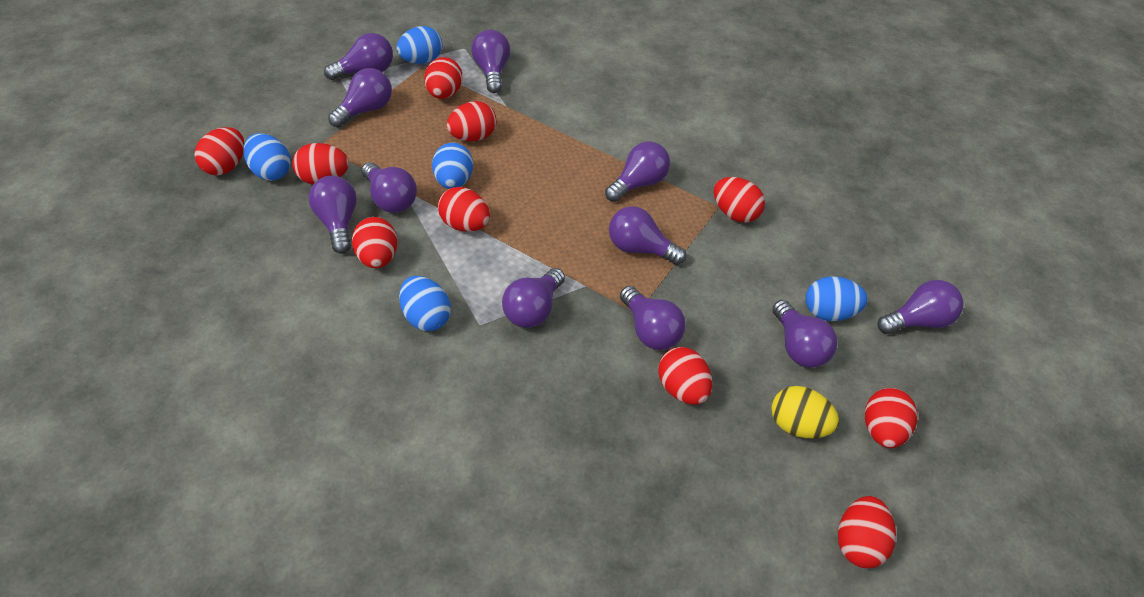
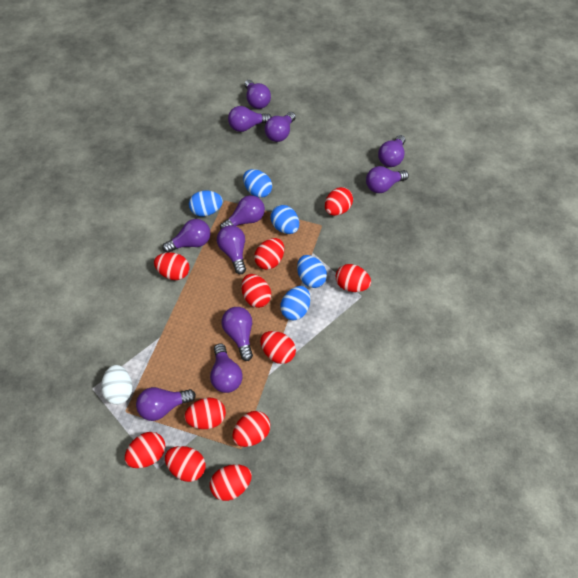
red egg: 10 -> 11
white egg: 0 -> 1
yellow egg: 1 -> 0

